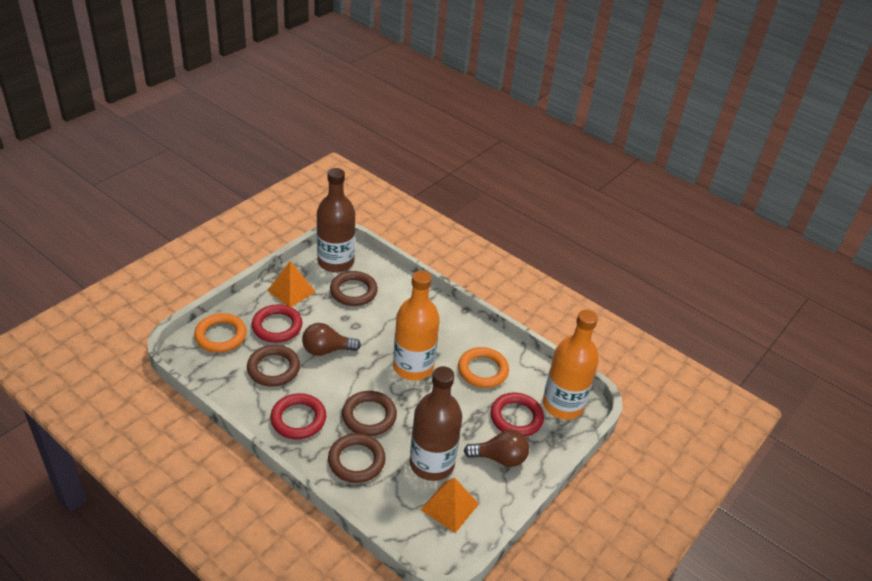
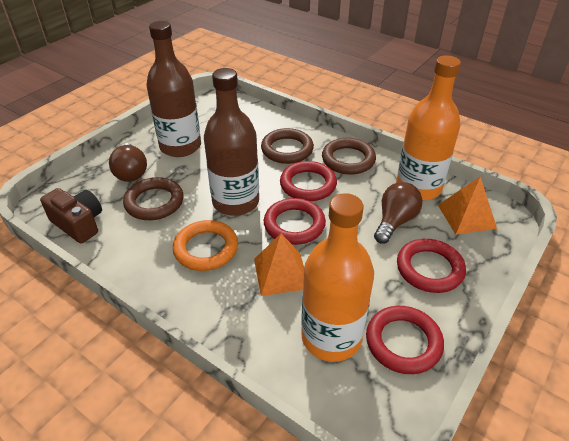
brown camera: 0 -> 1
brown ring: 4 -> 3
orange ring: 2 -> 1
red ring: 3 -> 4

